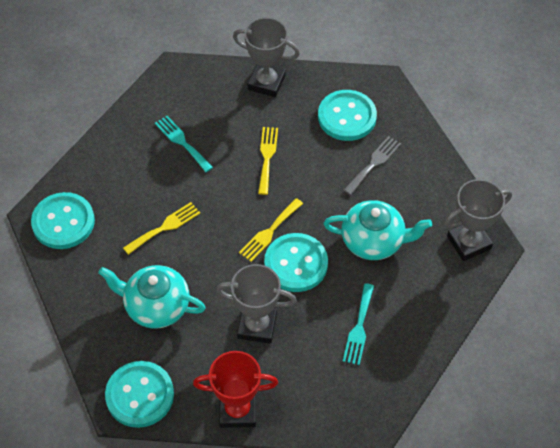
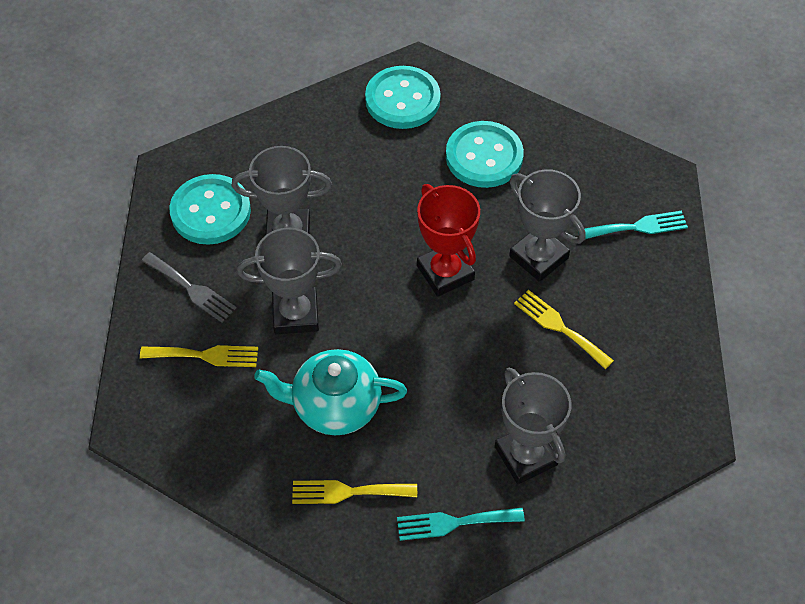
grey trophy: 3 -> 4
turquoise button: 4 -> 3
turquoise teapot: 2 -> 1

